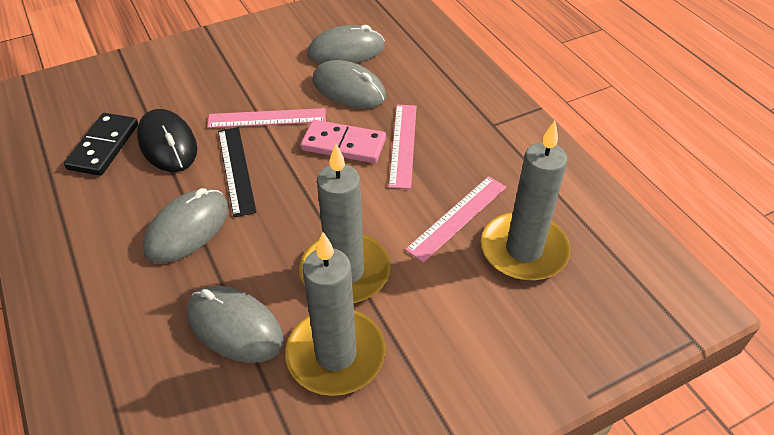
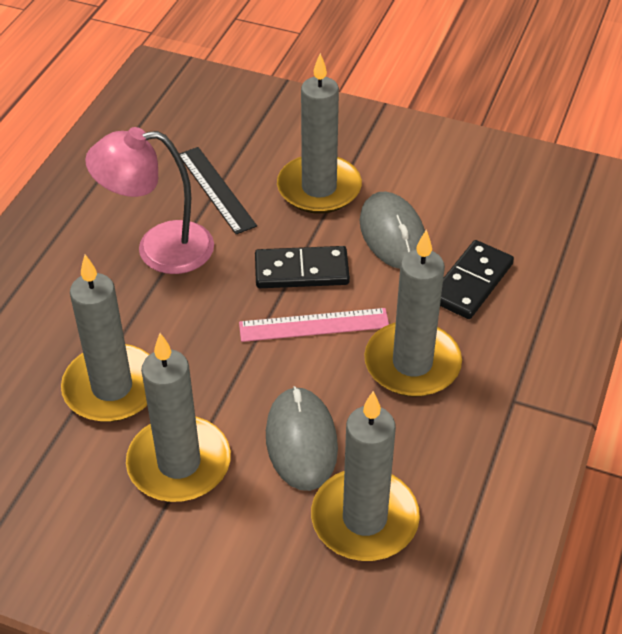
black domino: 1 -> 2
black mouse: 1 -> 0
grey candle: 3 -> 5
grey mouse: 4 -> 2
pink domino: 1 -> 0
pink lamp: 0 -> 1
pink ruler: 3 -> 1

